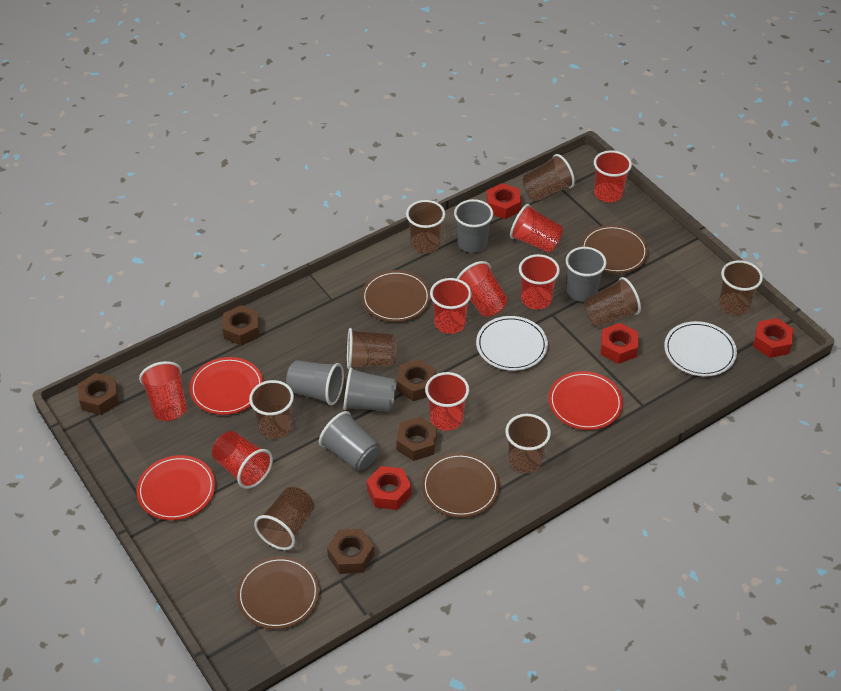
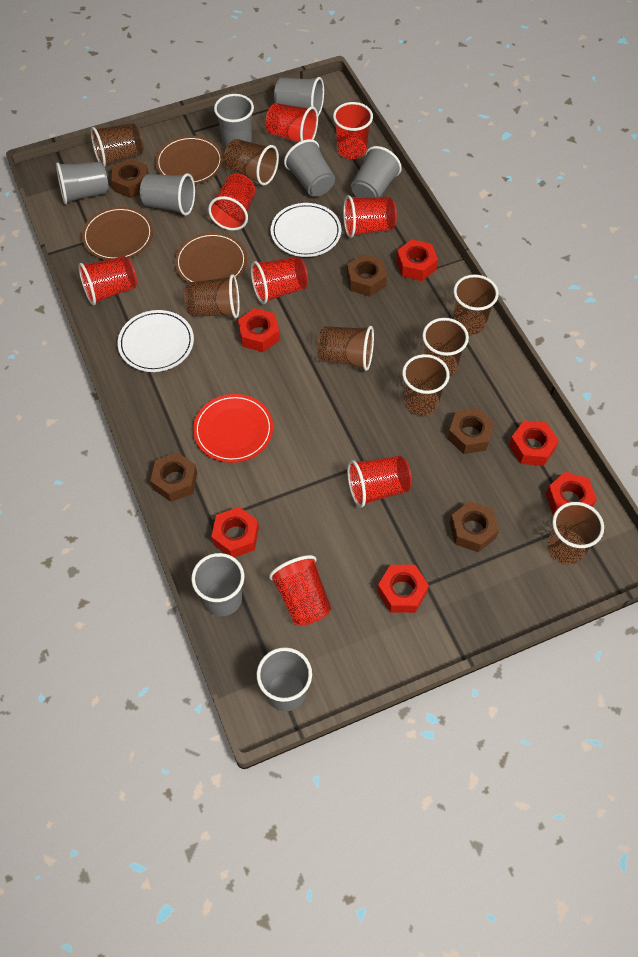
brown plate: 4 -> 3
grey cup: 5 -> 8
red nut: 4 -> 6
red plate: 3 -> 1

